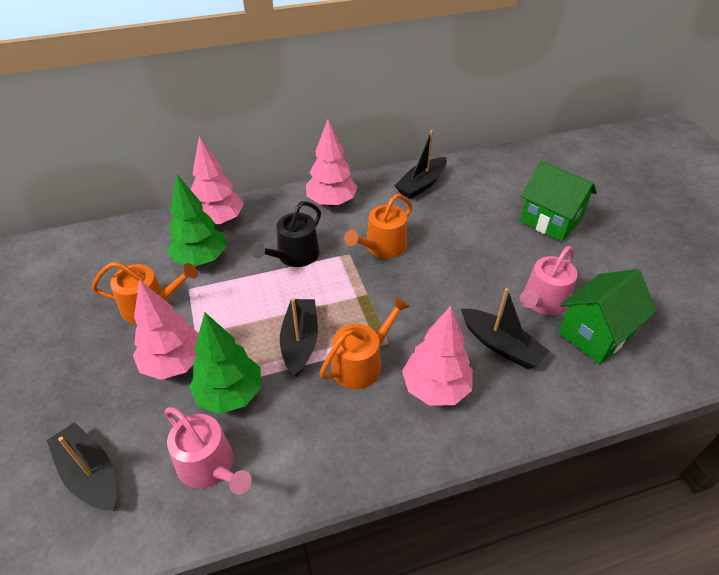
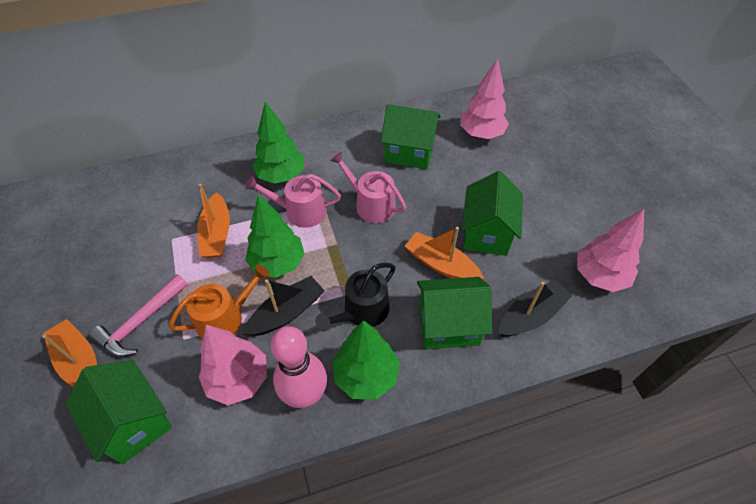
black boat: 4 -> 2
green house: 2 -> 4
green tree: 2 -> 3
orange boat: 0 -> 3
orange watering can: 3 -> 1
pink bowling pin: 0 -> 1
pink hammer: 0 -> 1
pink tree: 4 -> 3

